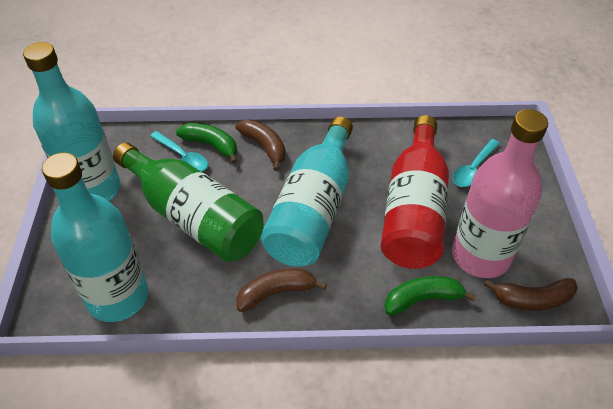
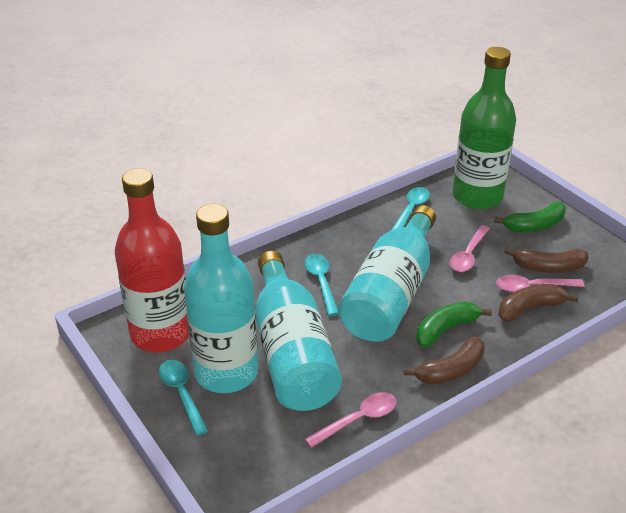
pink bottle: 1 -> 0
pink spoon: 0 -> 3
turquoise spoon: 2 -> 3

